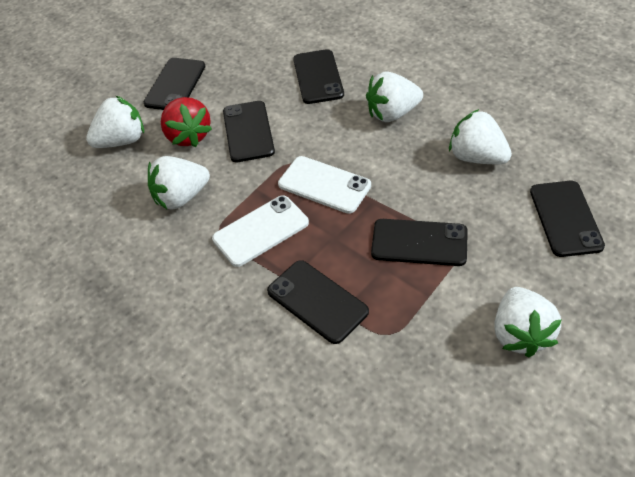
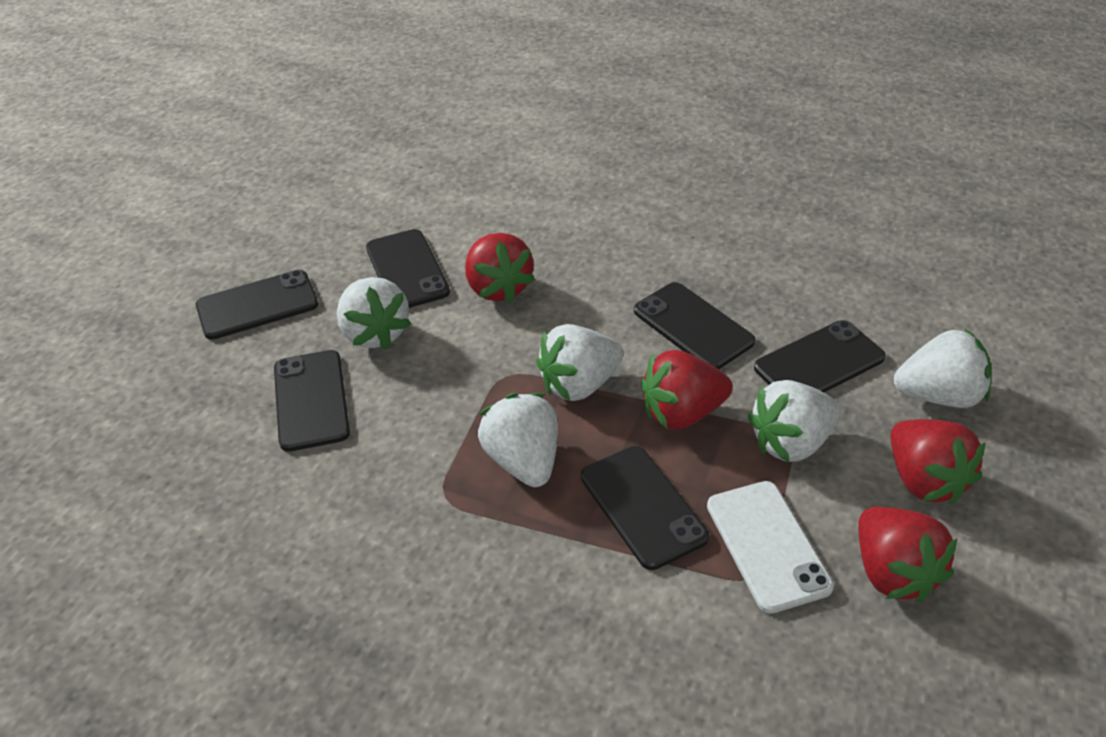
red strawberry: 1 -> 4
white phone: 2 -> 1

